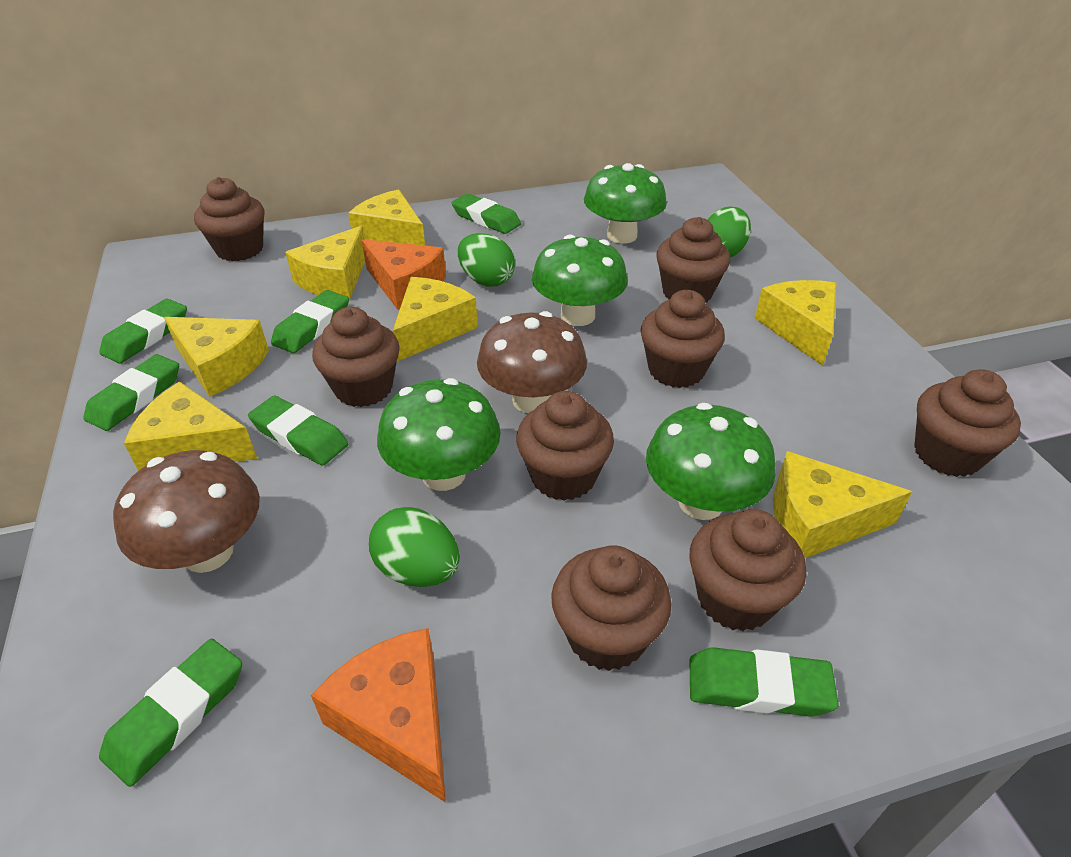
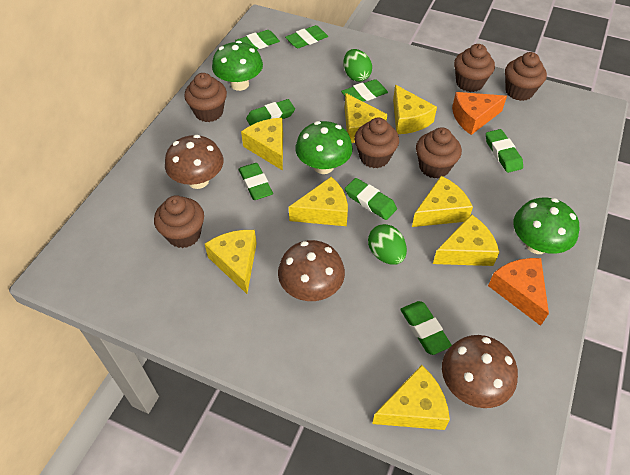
brown cupcake: 8 -> 6
brown mushroom: 2 -> 3
green egg: 3 -> 2
green eraser: 7 -> 8
green mushroom: 4 -> 3
yellow cheese: 7 -> 8

